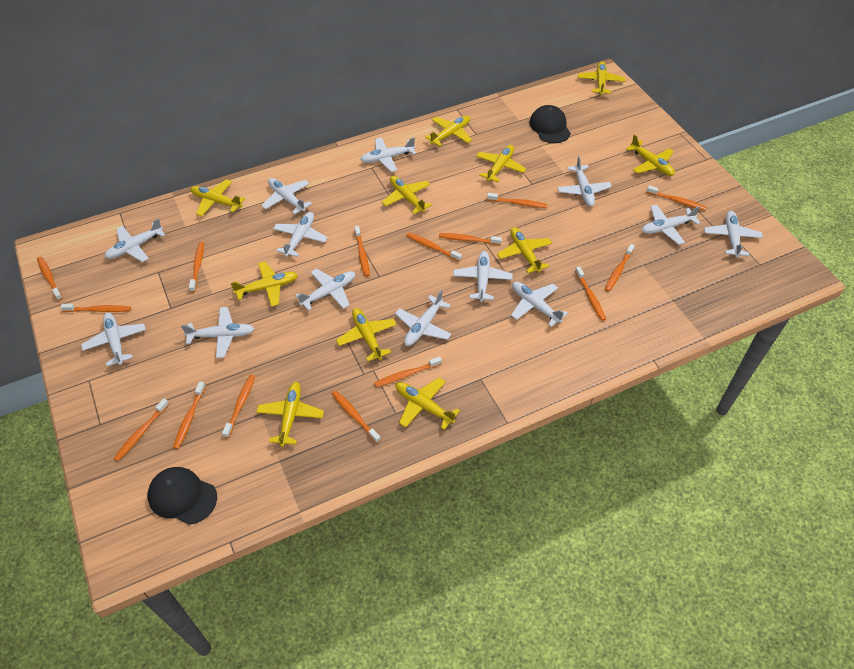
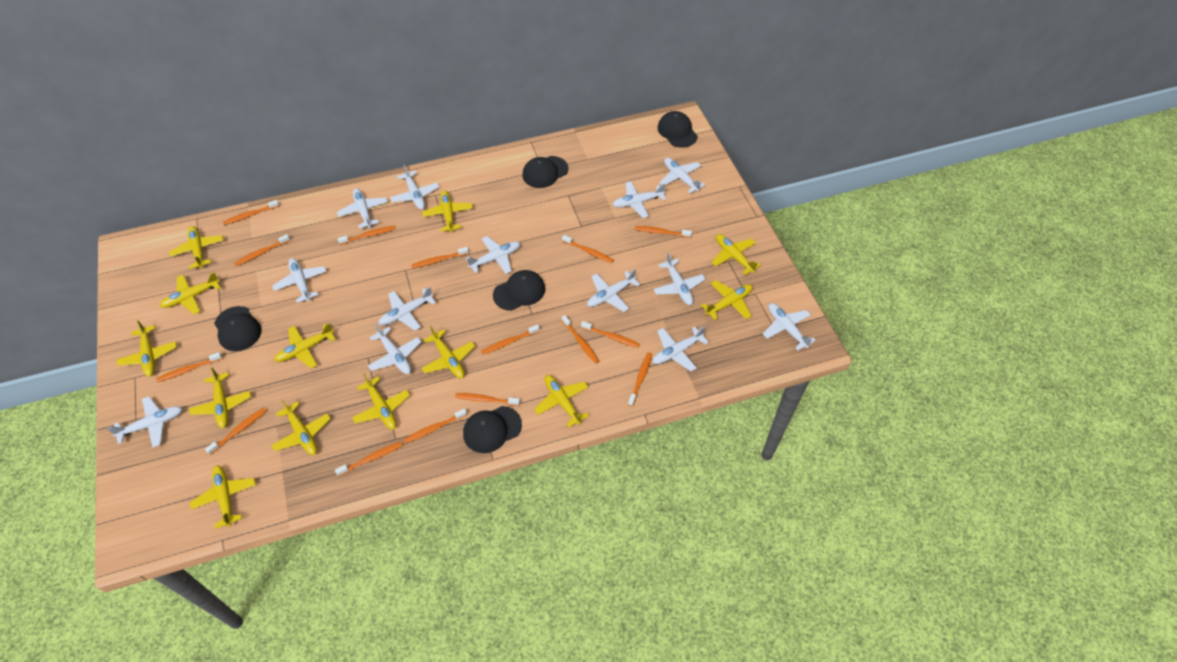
black cap: 2 -> 5
yellow plane: 11 -> 13

